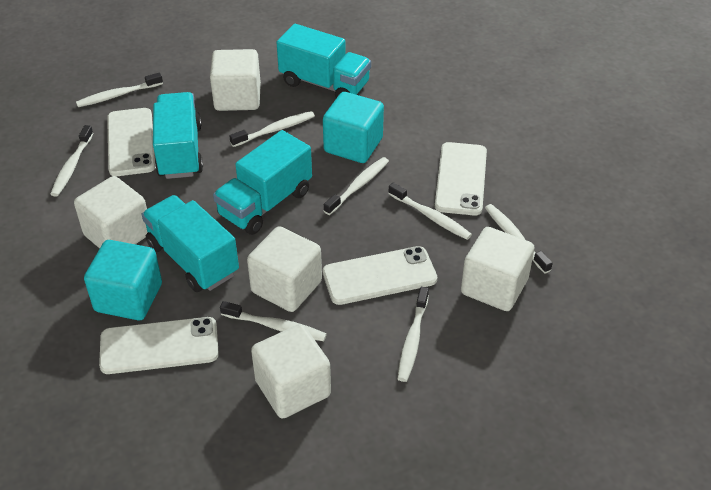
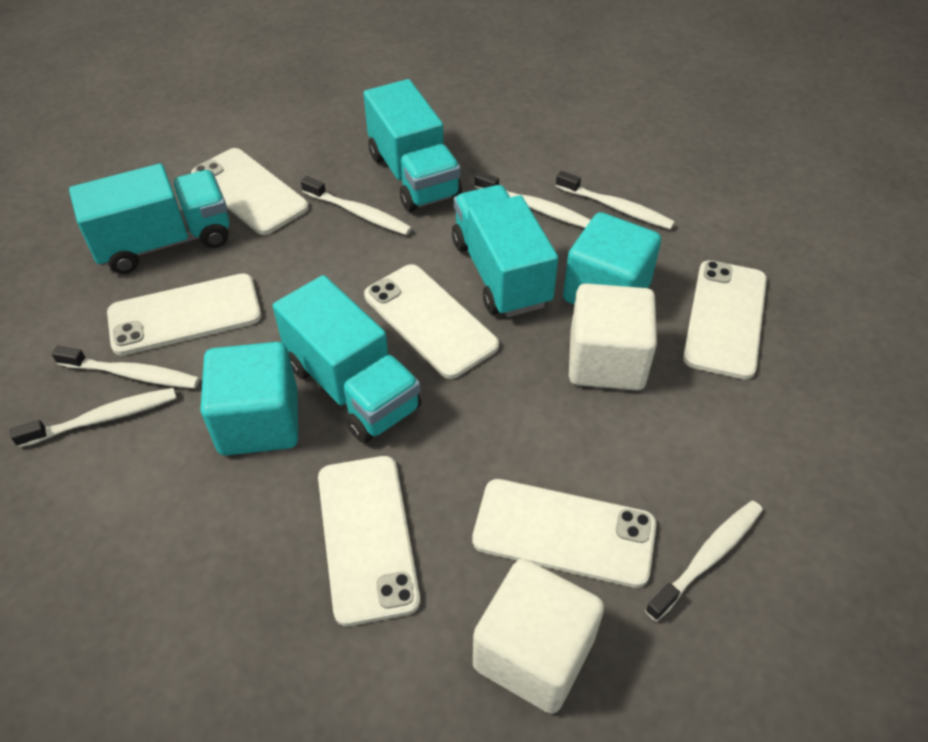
white cube: 5 -> 2
white phone: 4 -> 6
white toothbrush: 8 -> 6

